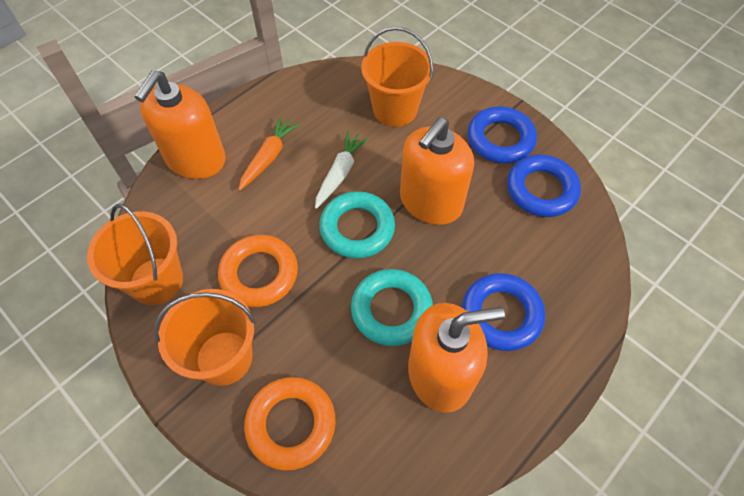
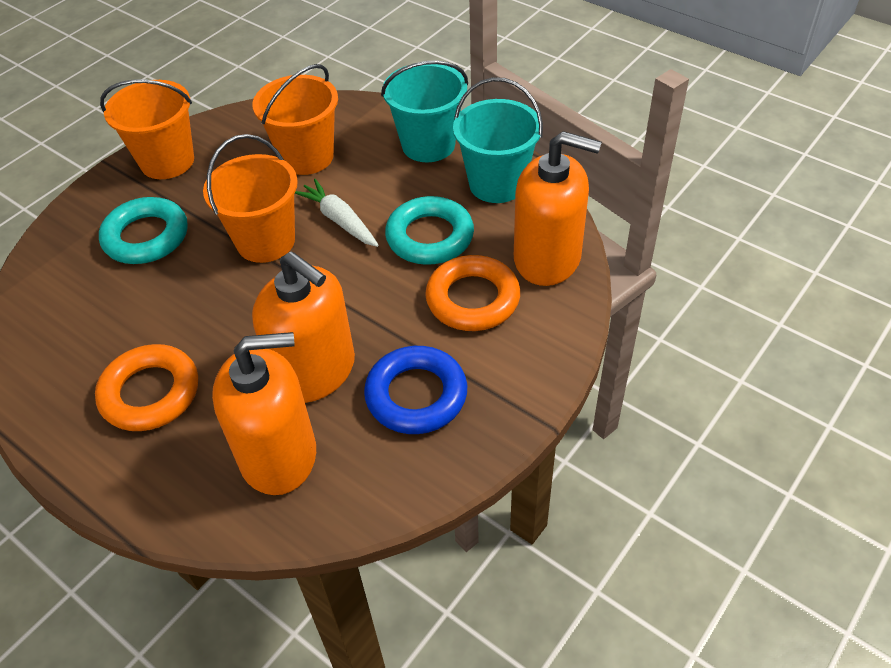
blue ring: 3 -> 1
orange carrot: 1 -> 0
turquoise bucket: 0 -> 2

